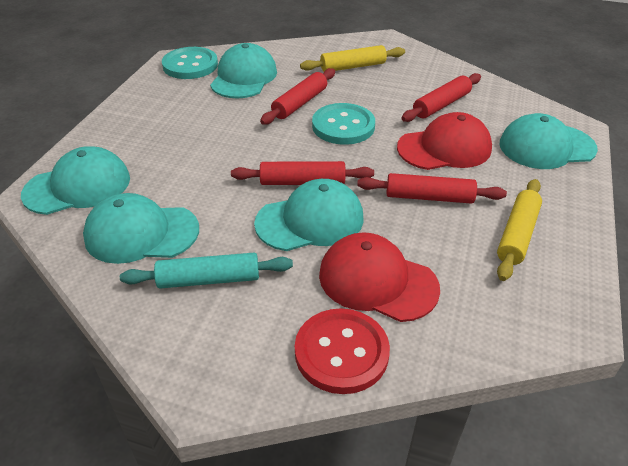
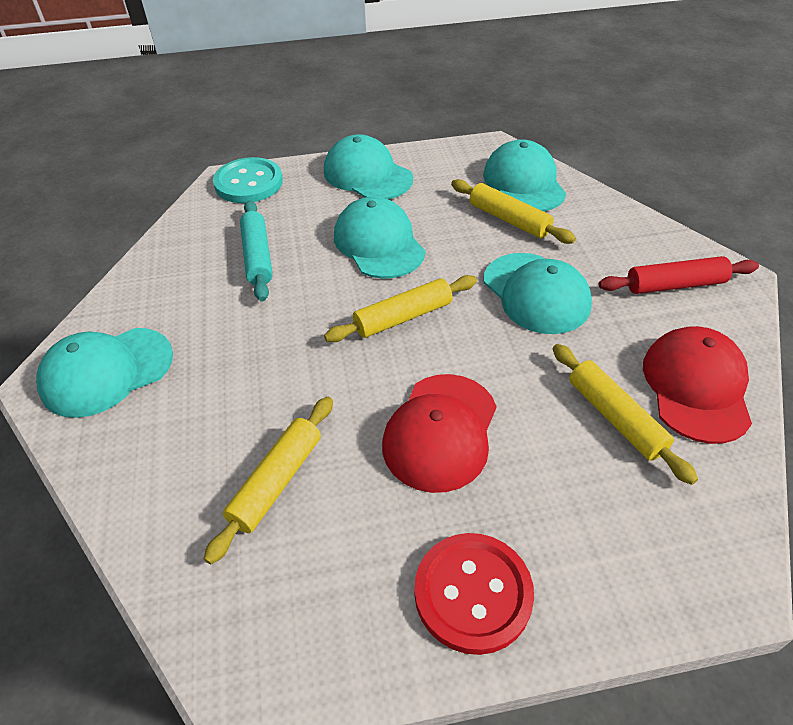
red rolling pin: 4 -> 1
turquoise button: 2 -> 1
yellow rolling pin: 2 -> 4

